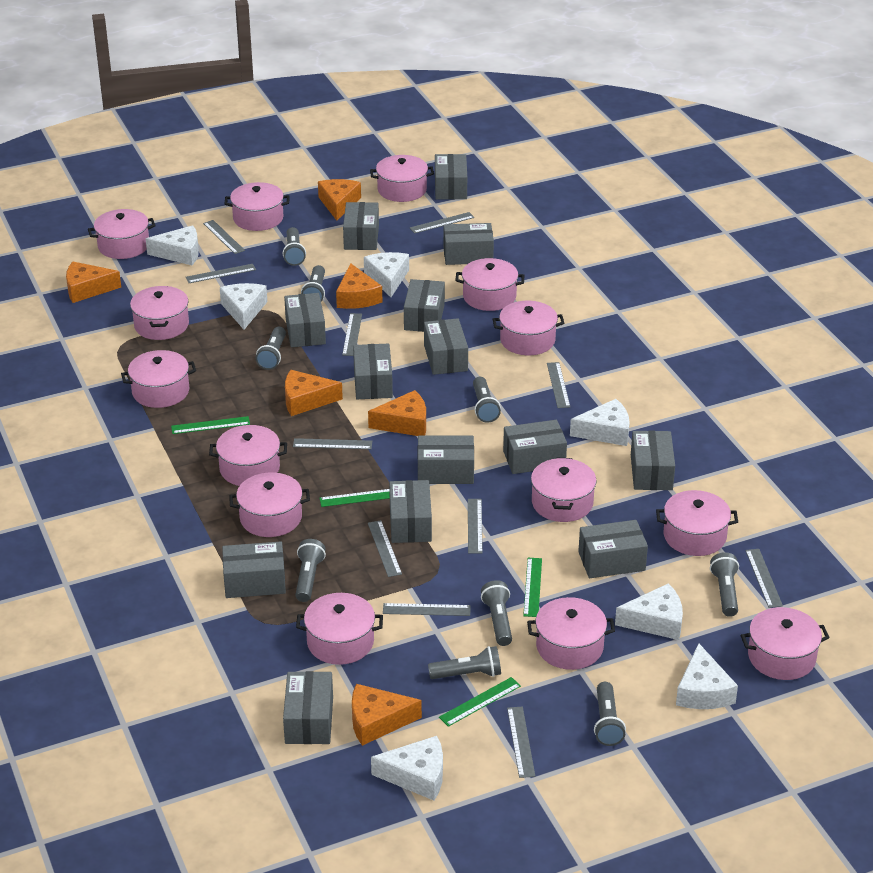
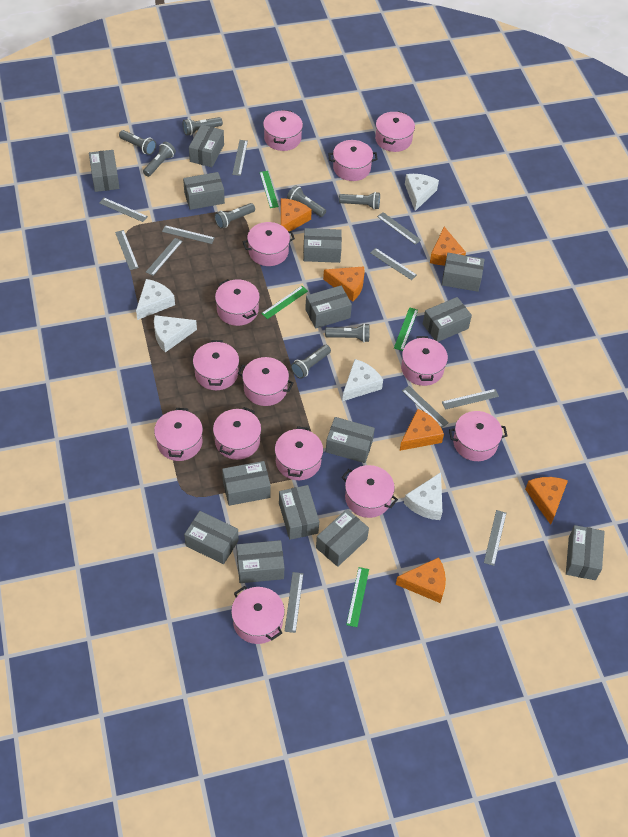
grey flashlight: 9 -> 8
white cheese: 7 -> 5

